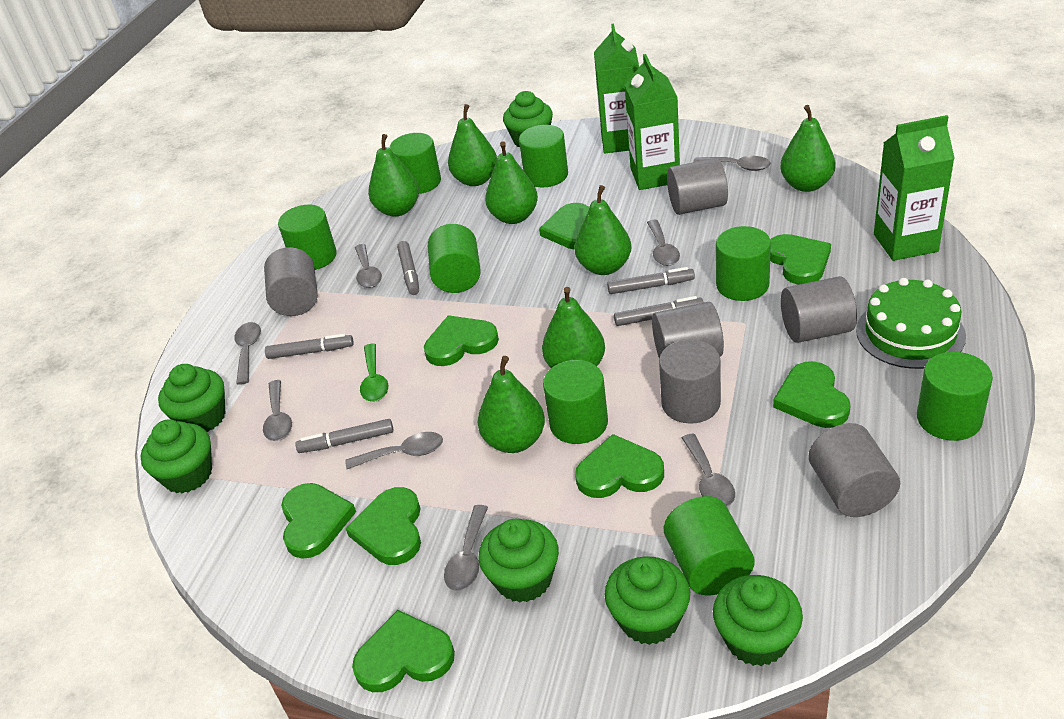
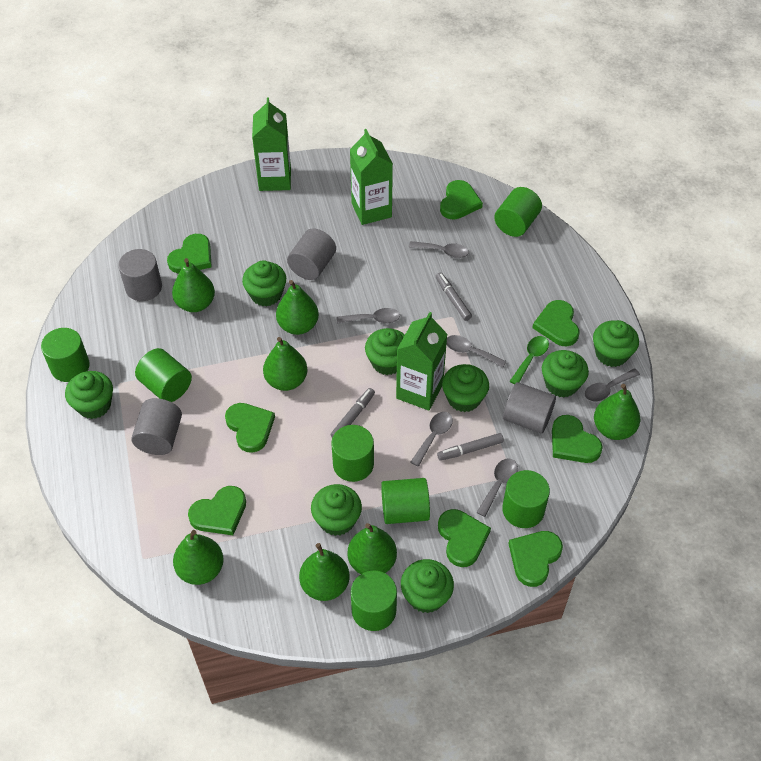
green cake: 1 -> 0
green cupcake: 6 -> 8
green cylinder: 8 -> 7
grey cylinder: 6 -> 4
grey marker: 5 -> 3
grey spoon: 8 -> 6

